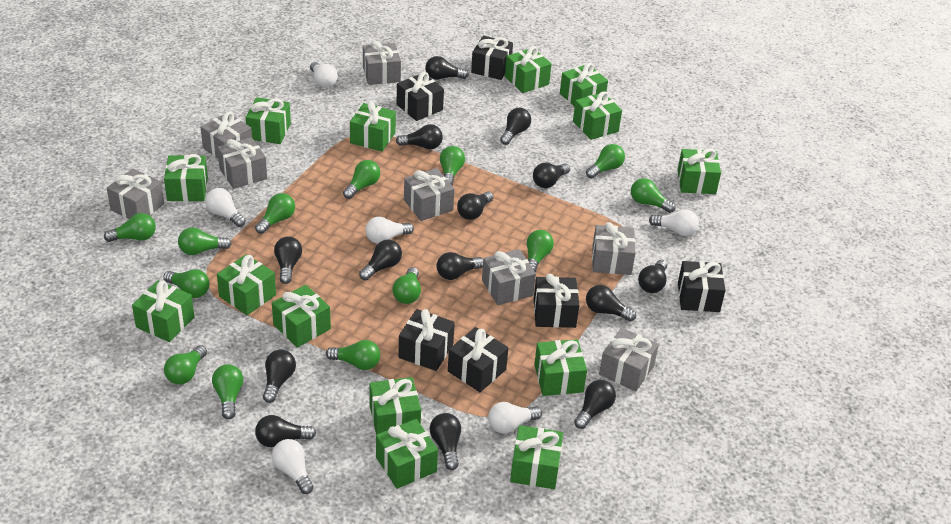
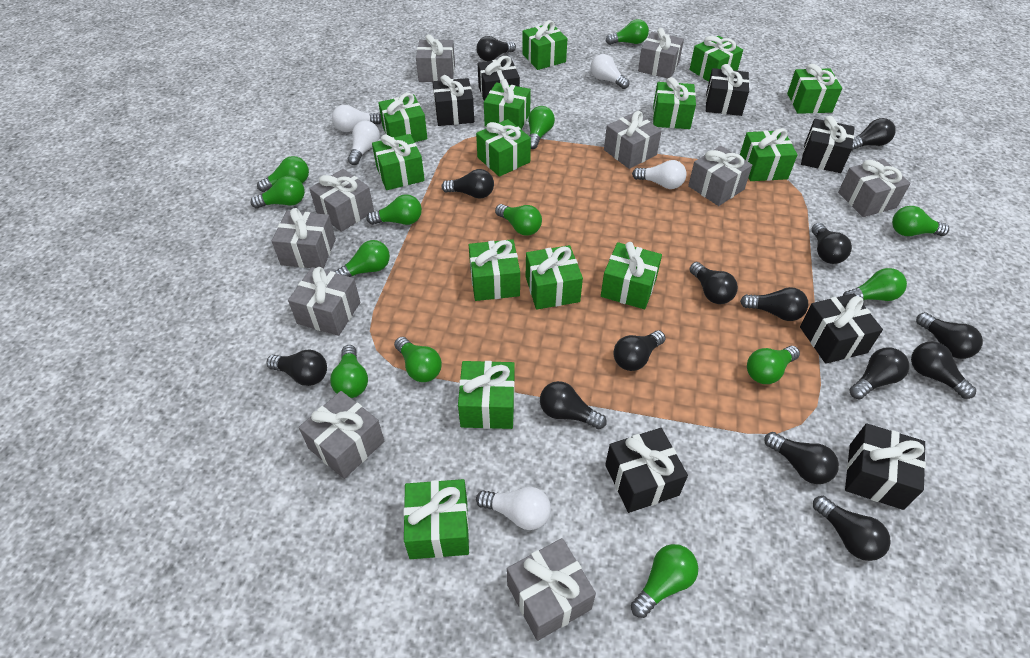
black gift: 6 -> 7
grey gift: 8 -> 10
white light bulb: 6 -> 5

